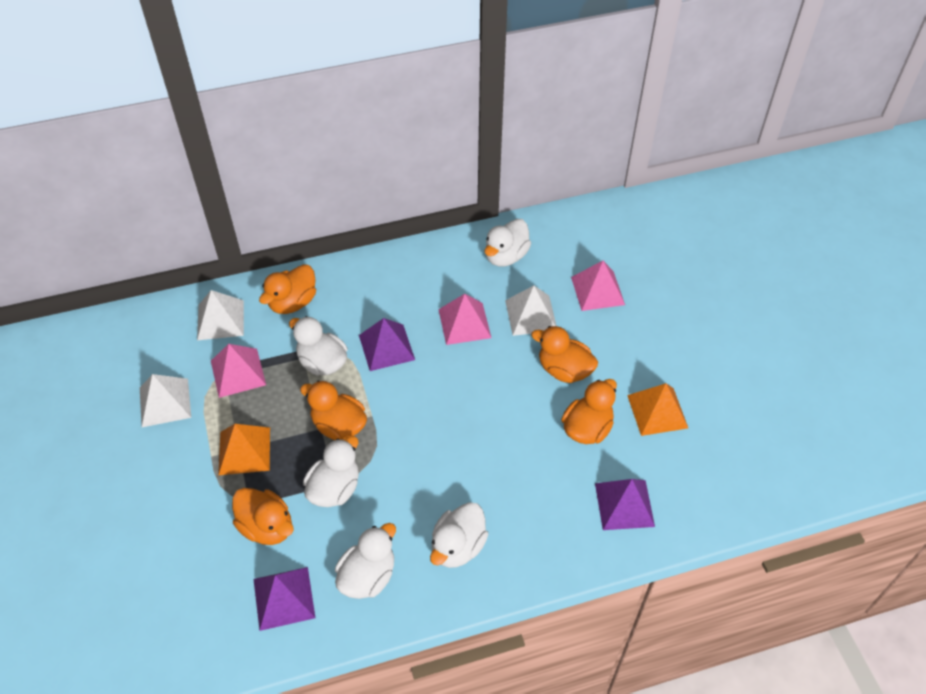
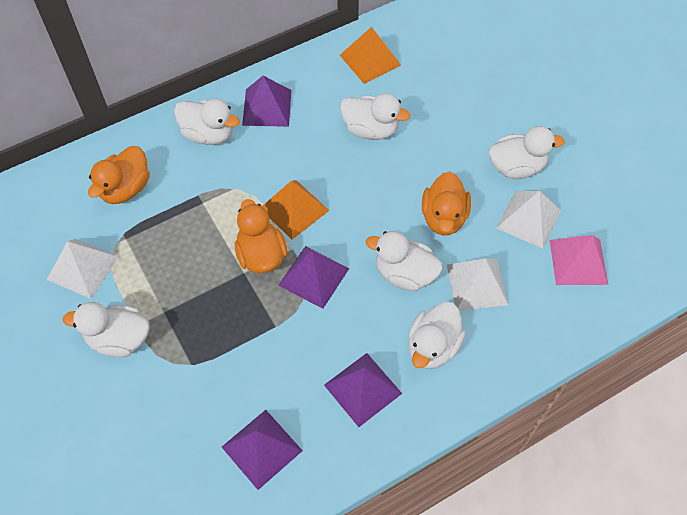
orange duck: 5 -> 3
pink pyramid: 3 -> 1
purple pyramid: 3 -> 4
white duck: 5 -> 6

